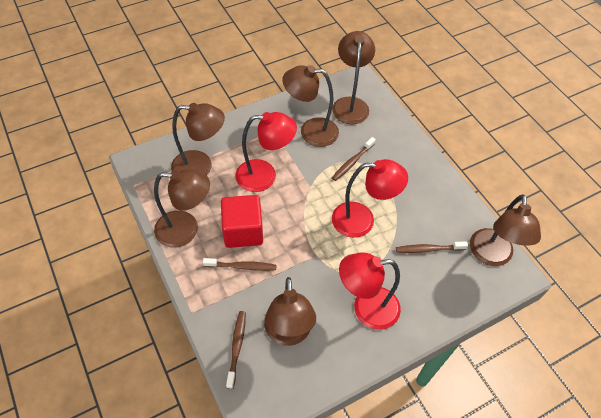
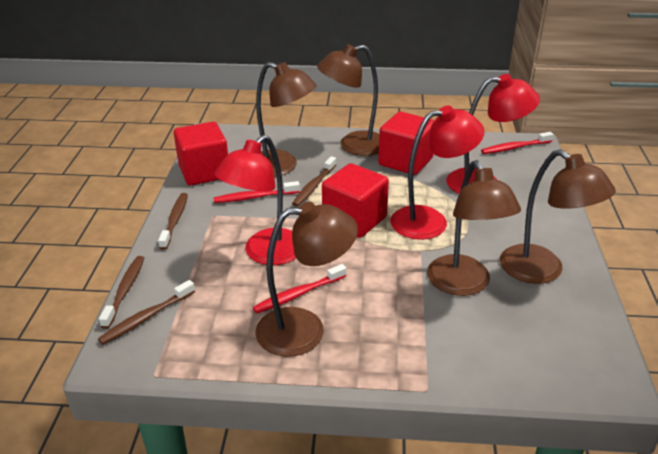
brown lamp: 6 -> 5
red cube: 1 -> 3
red toothbrush: 0 -> 3

